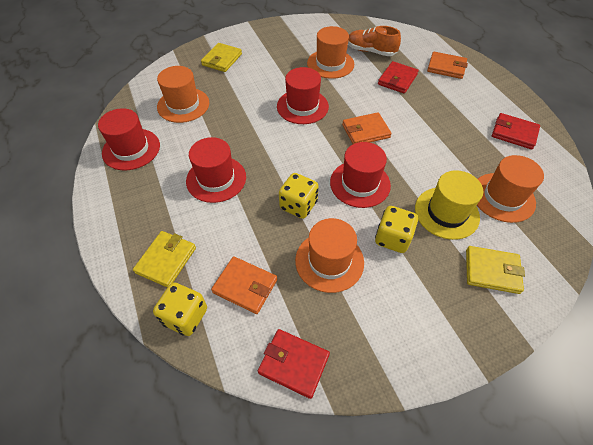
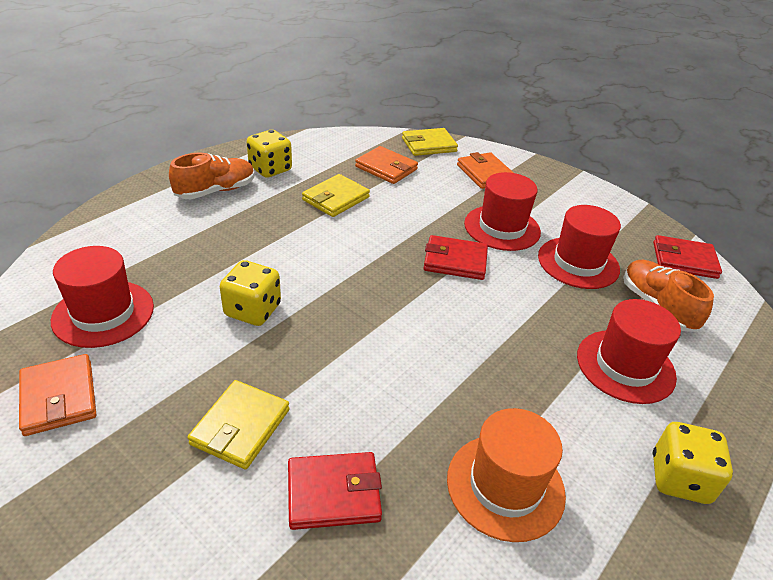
orange hat: 4 -> 1
orange shoe: 1 -> 2
yellow hat: 1 -> 0

